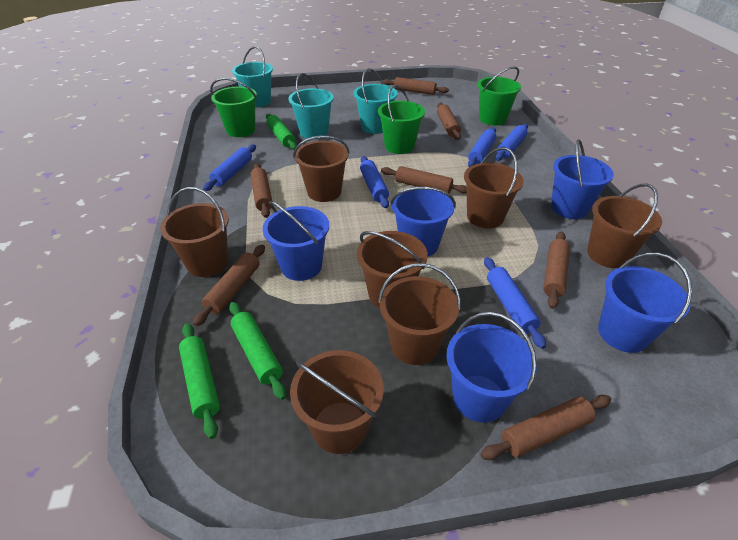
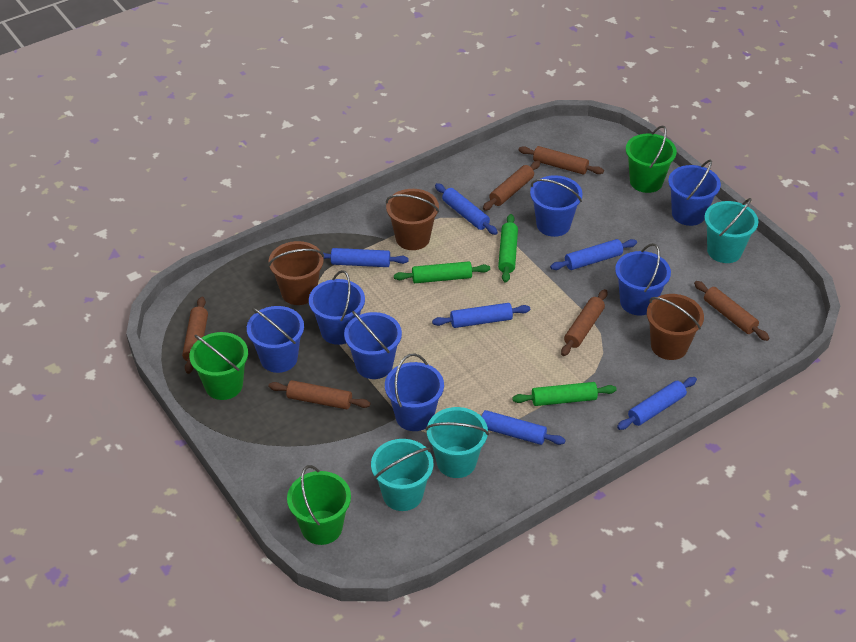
blue bucket: 5 -> 7
blue rolling pin: 5 -> 6
brown bucket: 7 -> 3
brown rolling pin: 7 -> 6

